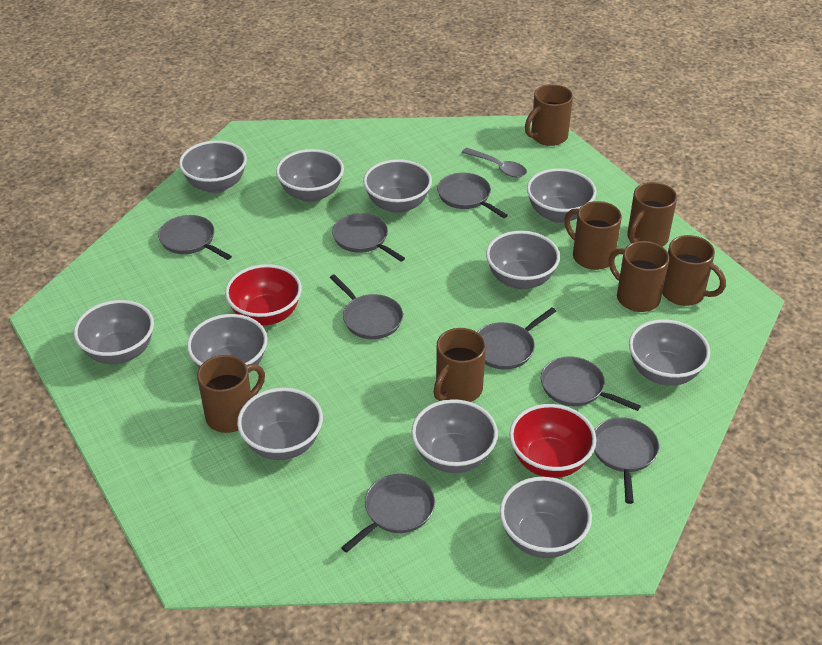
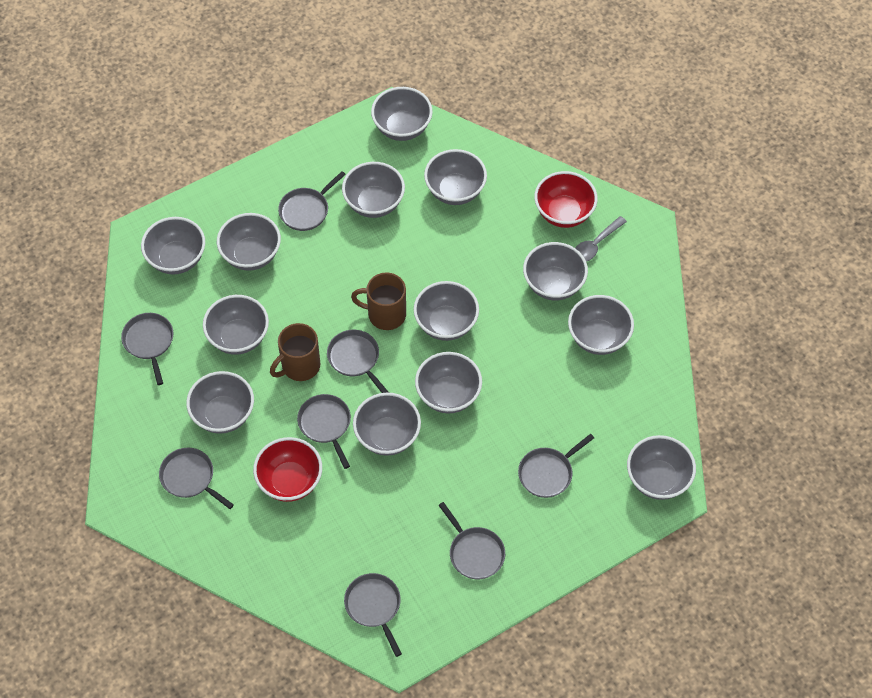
brown mug: 7 -> 2
grey bowl: 11 -> 13

